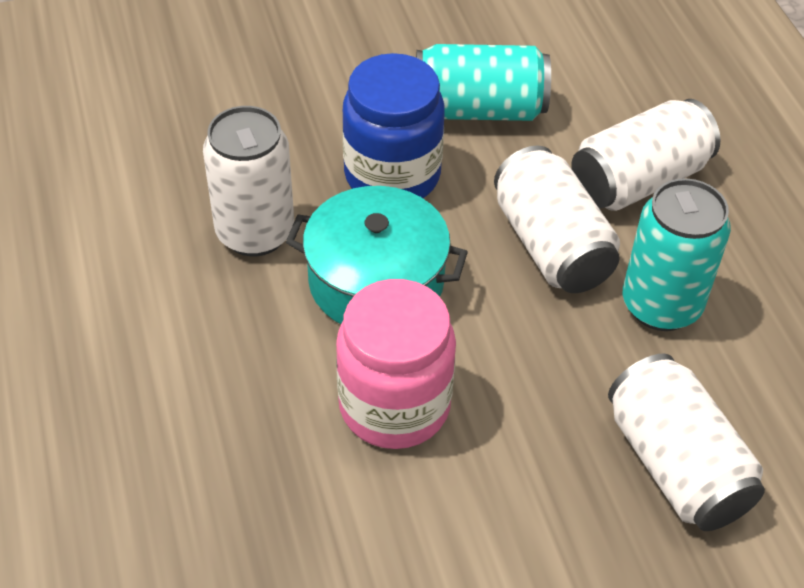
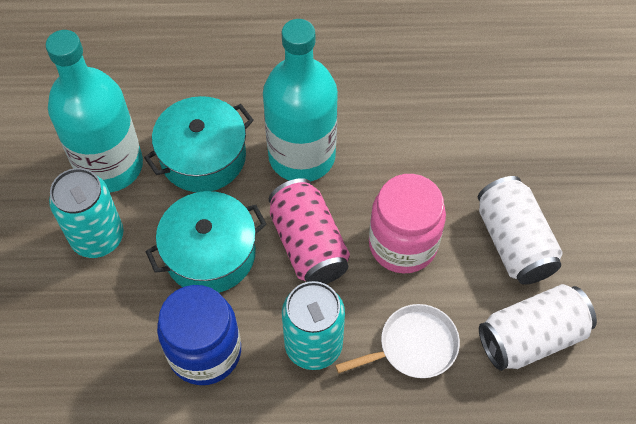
pink can: 0 -> 1
turquoise bottle: 0 -> 2
turquoise pot: 1 -> 2
white can: 4 -> 2
white pan: 0 -> 1

